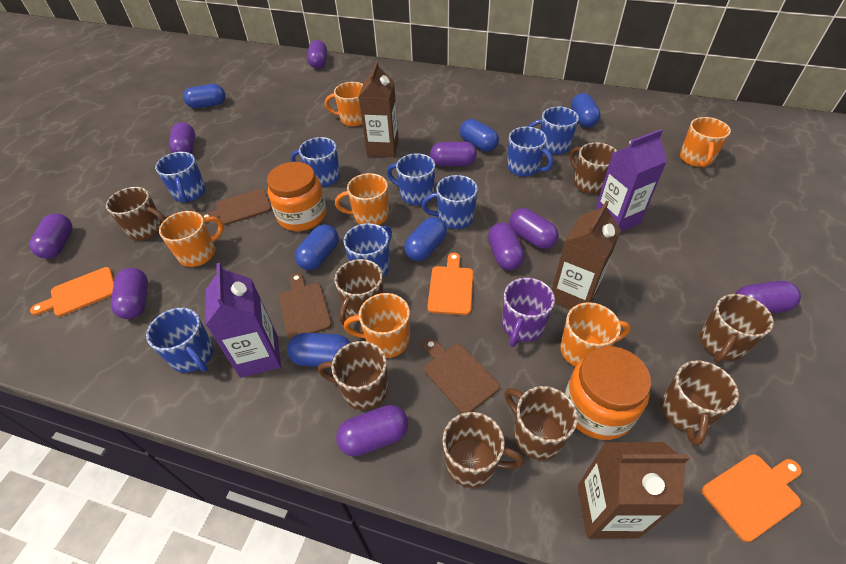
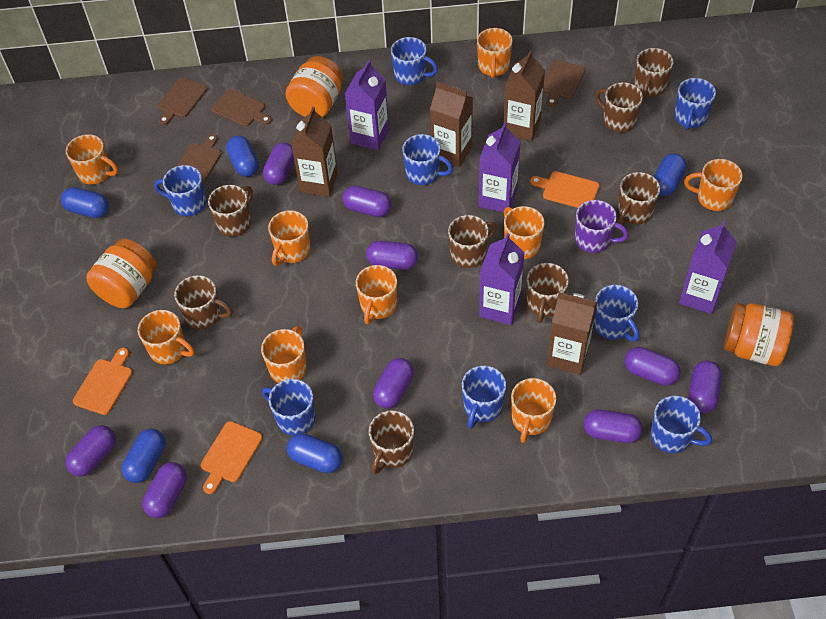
blue capsule: 6 -> 5
brown carton: 3 -> 4
brown cutting board: 3 -> 4
orange jar: 2 -> 3
orange mug: 6 -> 9
purple carton: 2 -> 4

